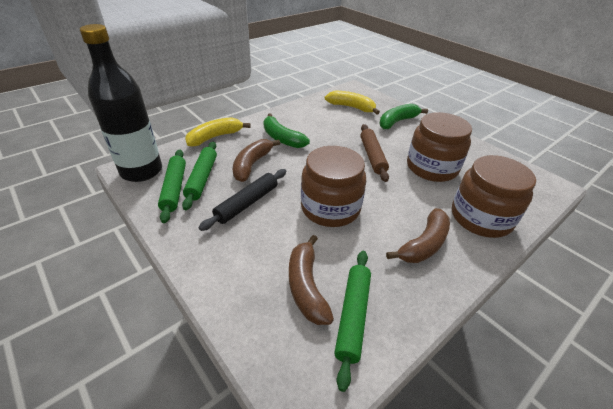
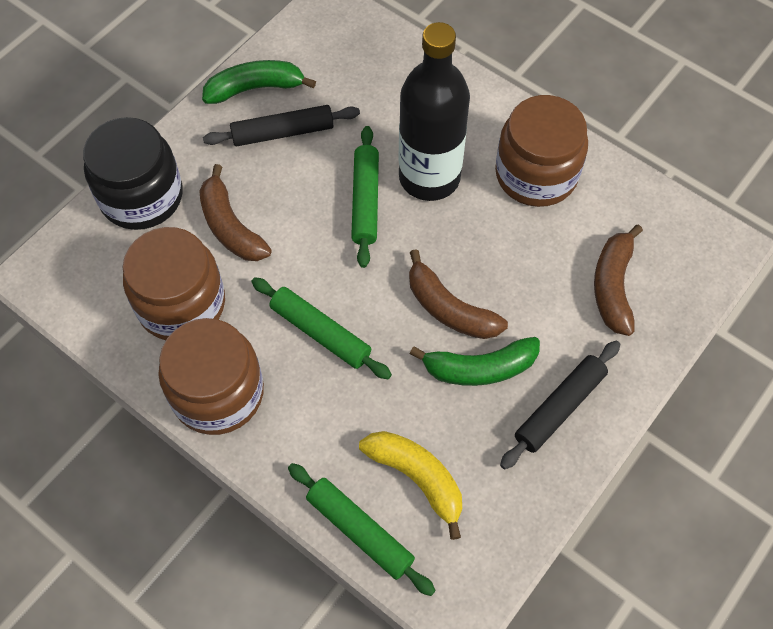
black jar: 0 -> 1
black rolling pin: 1 -> 2
brown rolling pin: 1 -> 0
yellow banana: 2 -> 1

